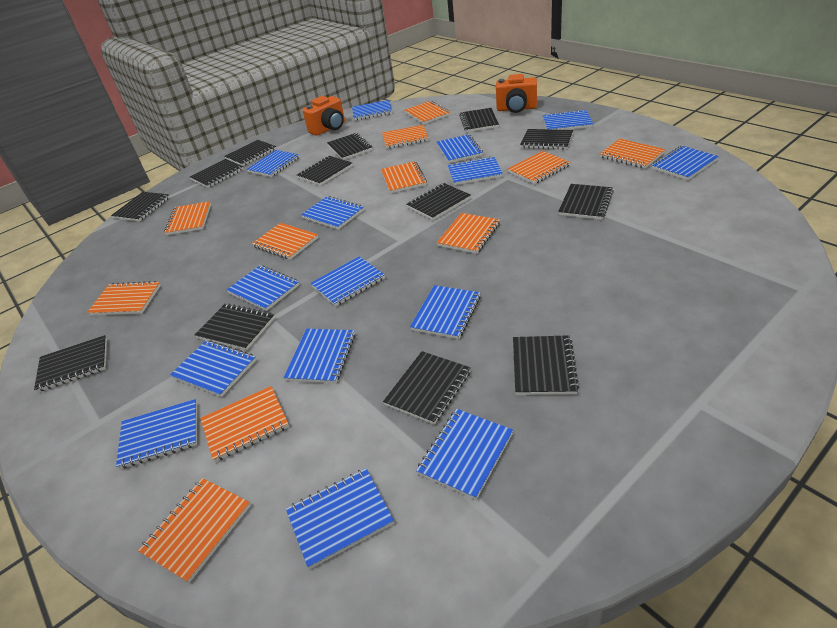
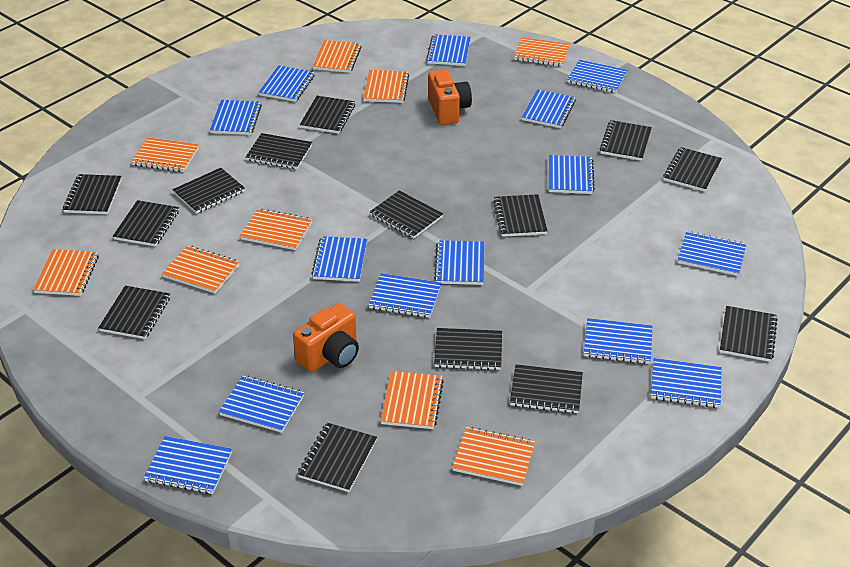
black notebook: 13 -> 14
blue notebook: 15 -> 14
orange notebook: 11 -> 9

